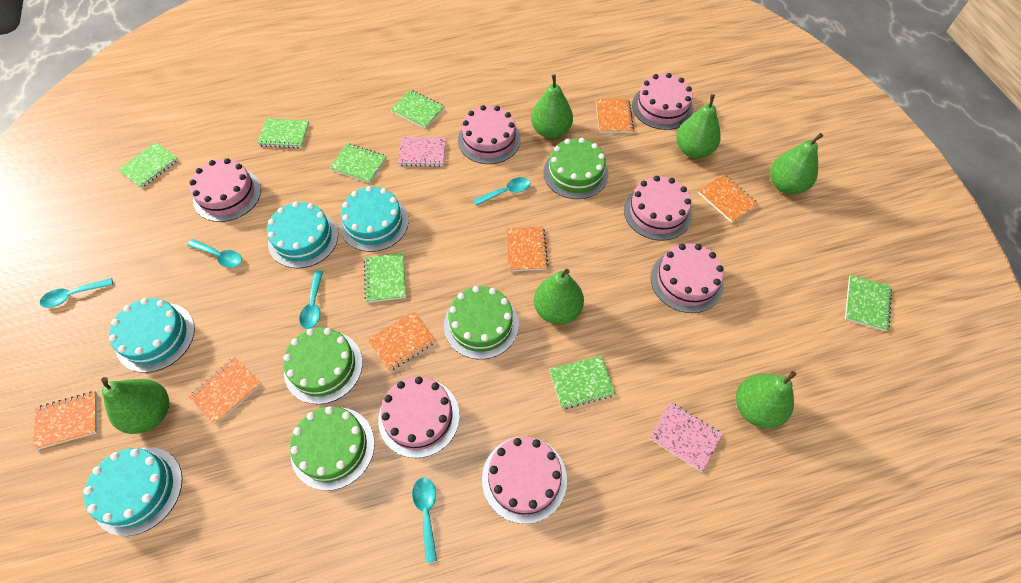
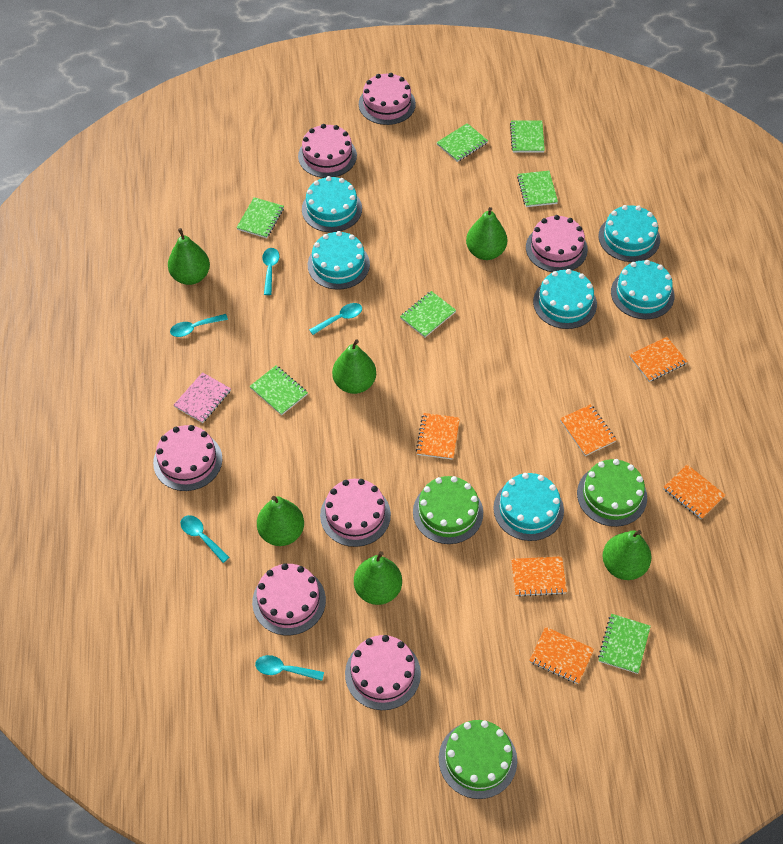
green cake: 4 -> 3
pink notebook: 2 -> 1
turquoise cake: 4 -> 6

